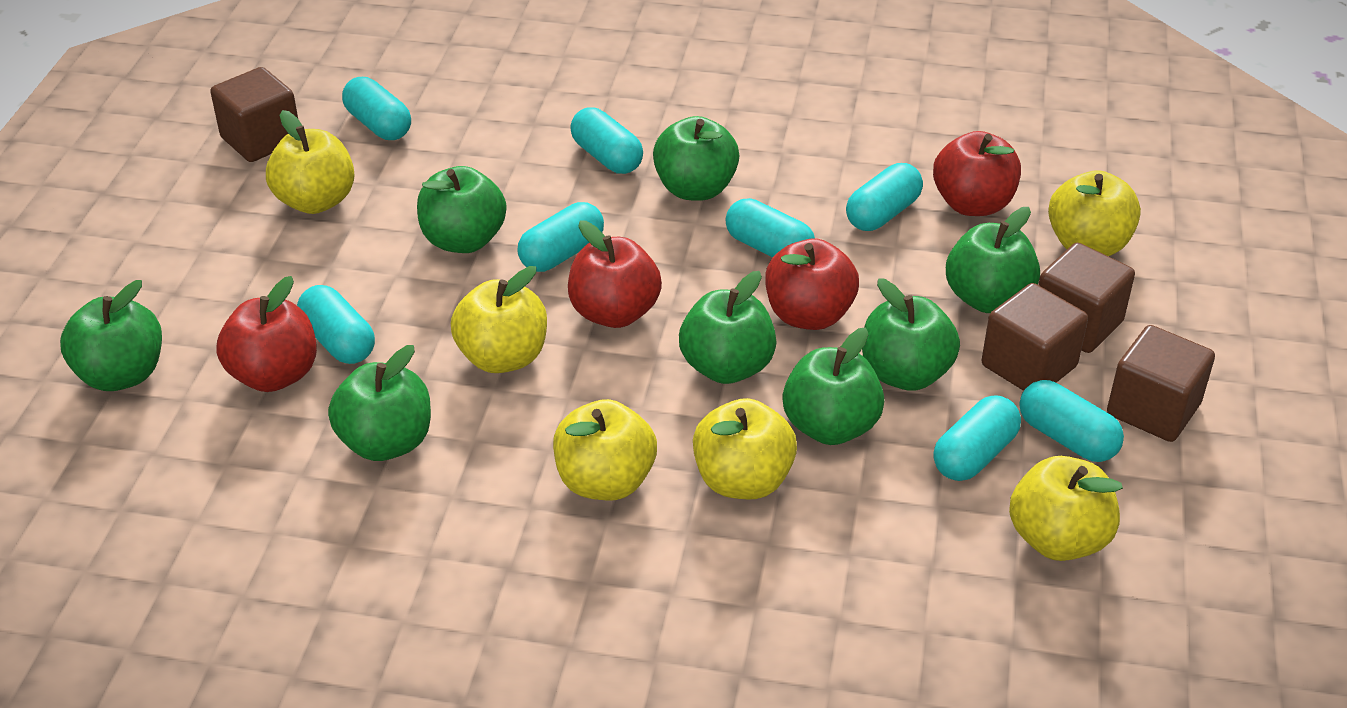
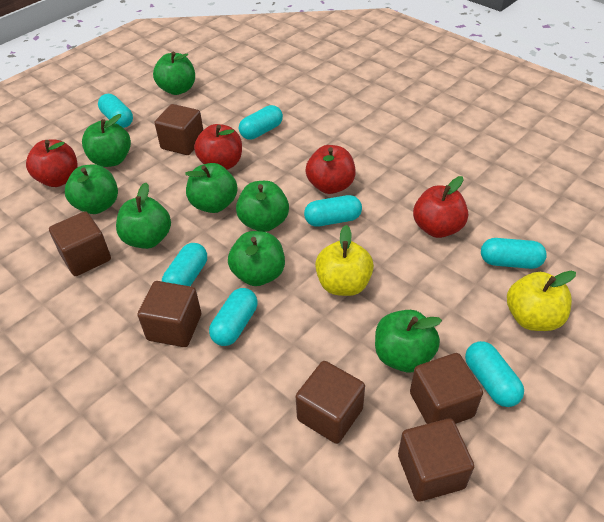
brown cube: 4 -> 6
turquoise capsule: 8 -> 7
yellow apple: 6 -> 2

